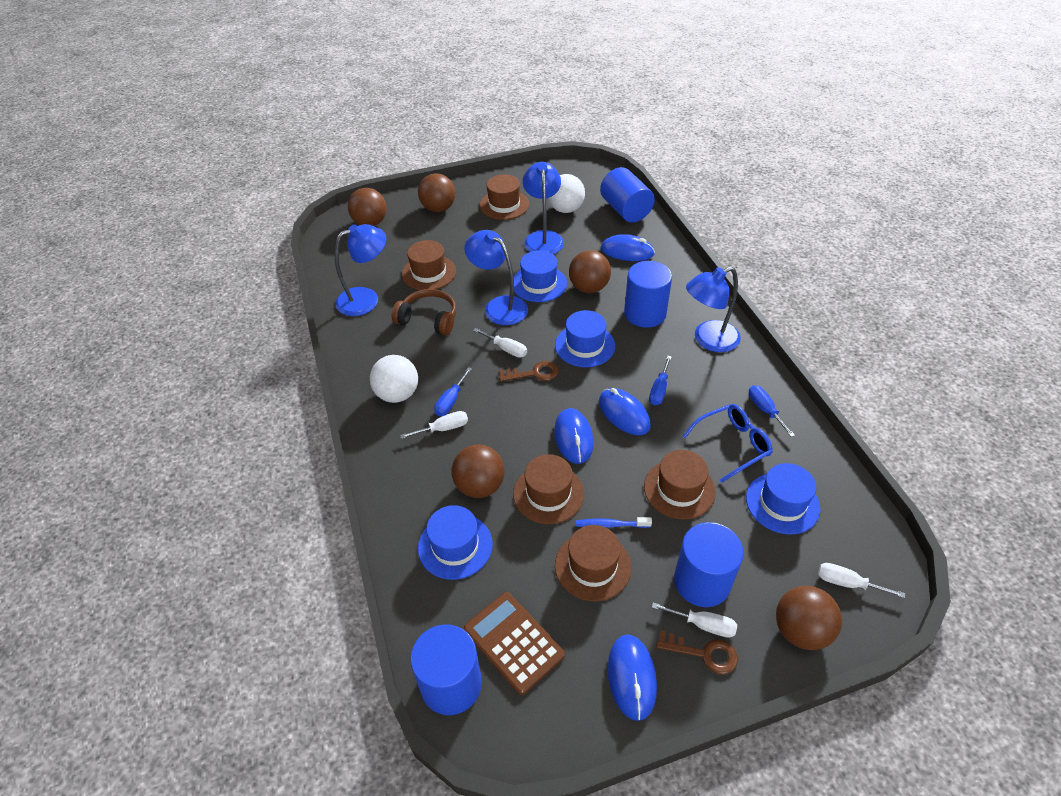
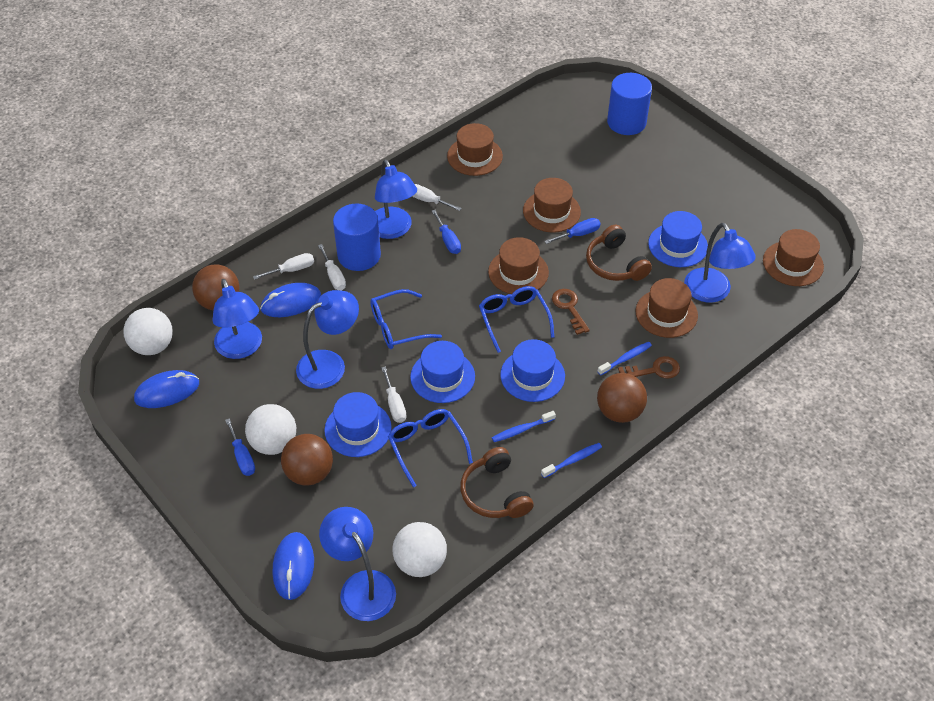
blue cylinder: 4 -> 2
blue glasses: 1 -> 3
blue lamp: 4 -> 5
blue mouse: 4 -> 3
blue toothbrush: 1 -> 3
brown ball: 5 -> 3
brown calculator: 1 -> 0
brown headphones: 1 -> 2
white ball: 2 -> 3

